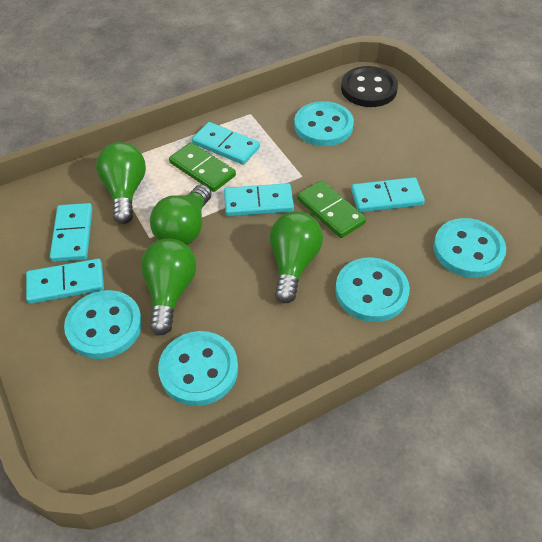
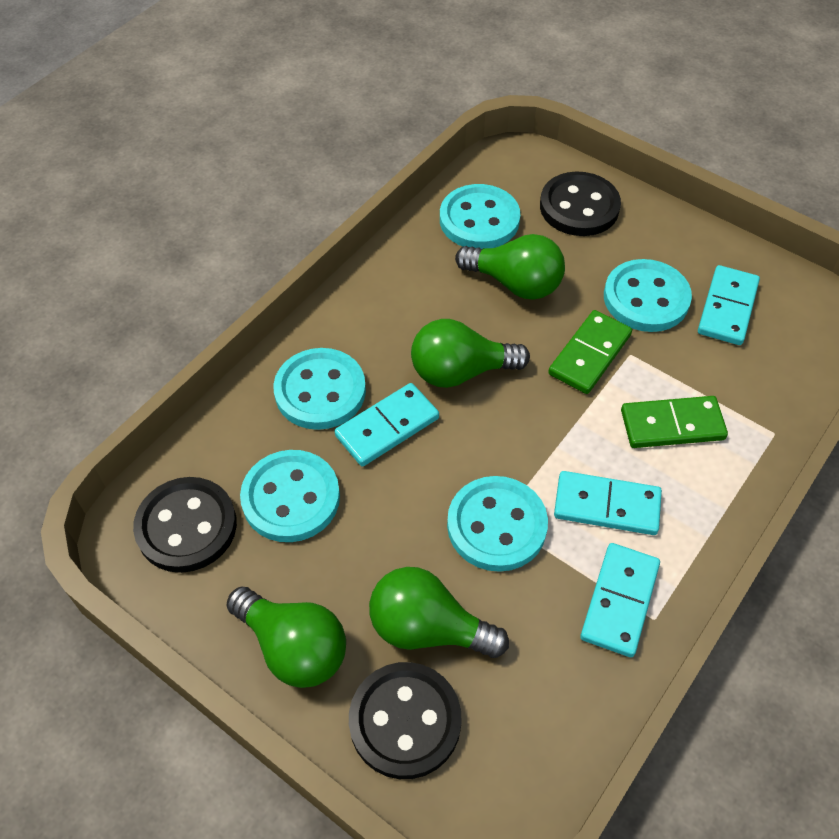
black button: 1 -> 3
turquoise domino: 5 -> 4

